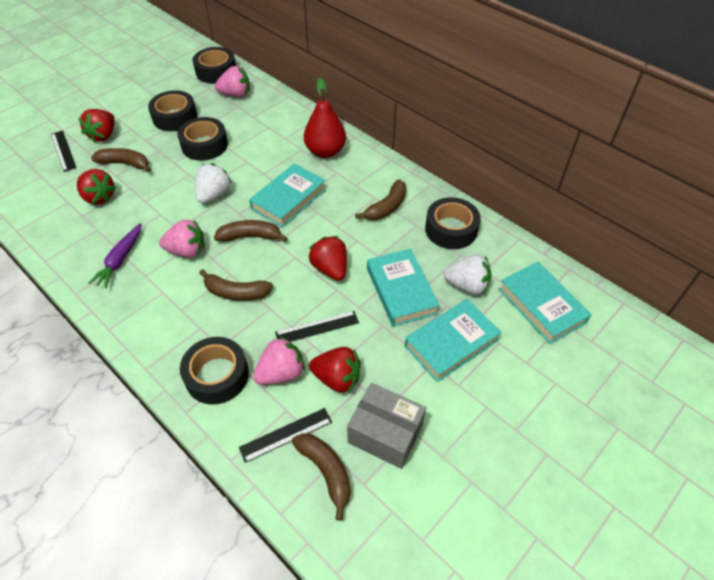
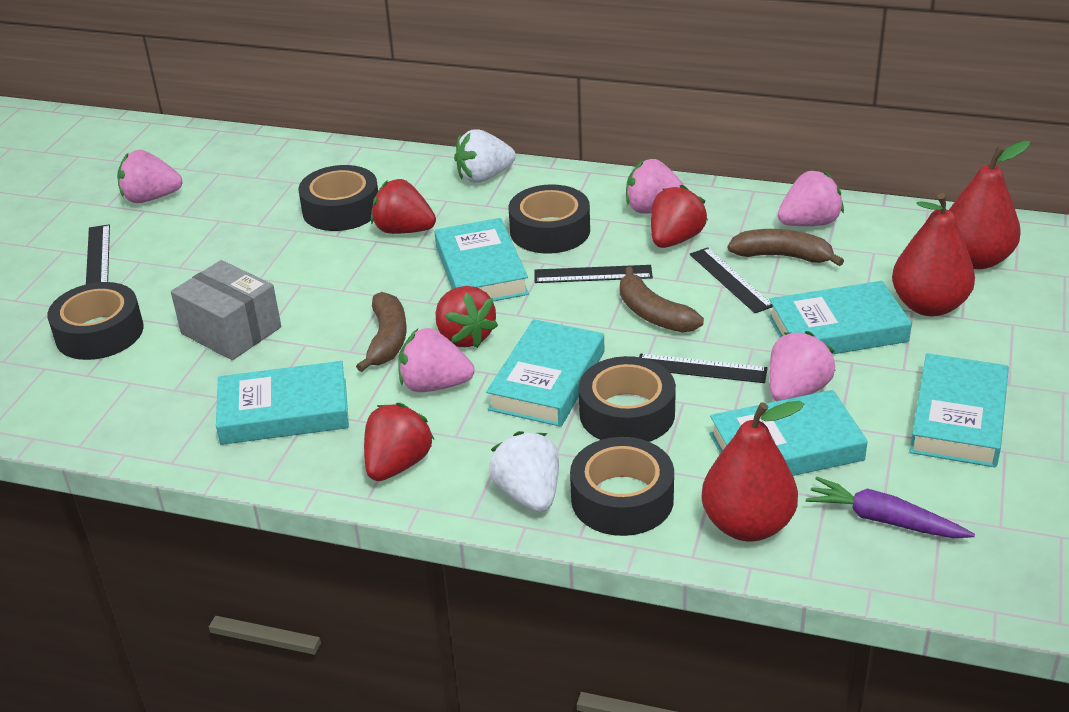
black ruler: 3 -> 4
brown banana: 5 -> 3
pink strawberry: 3 -> 5
red pear: 1 -> 3
turquoise book: 4 -> 6

